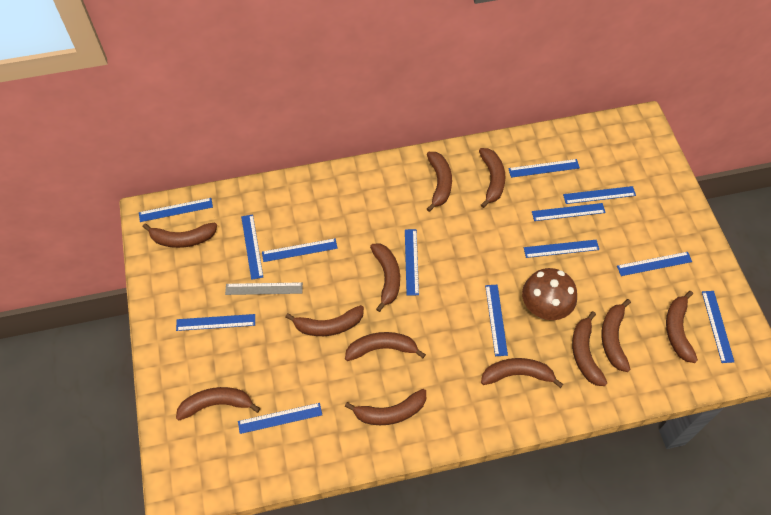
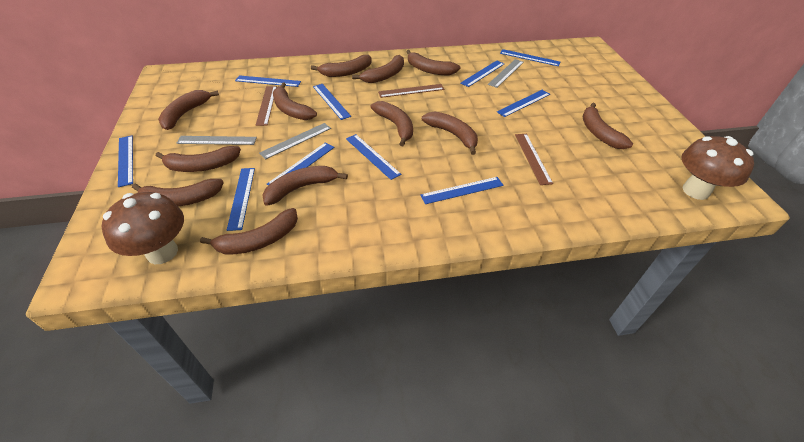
blue ruler: 13 -> 10
brown mushroom: 1 -> 2
brown ruler: 0 -> 3
grey ruler: 1 -> 3

